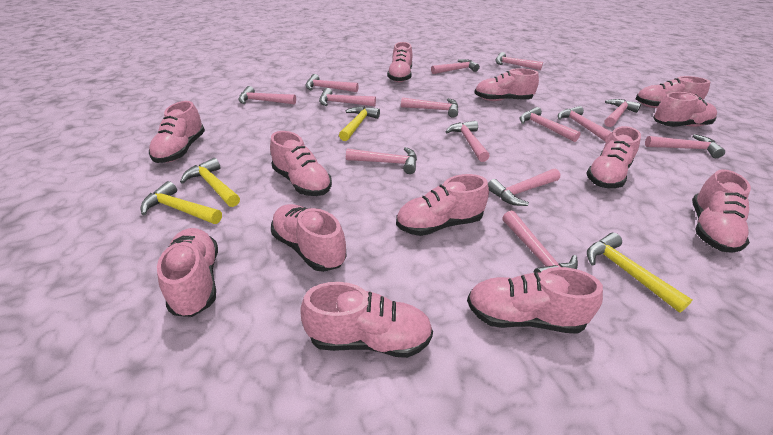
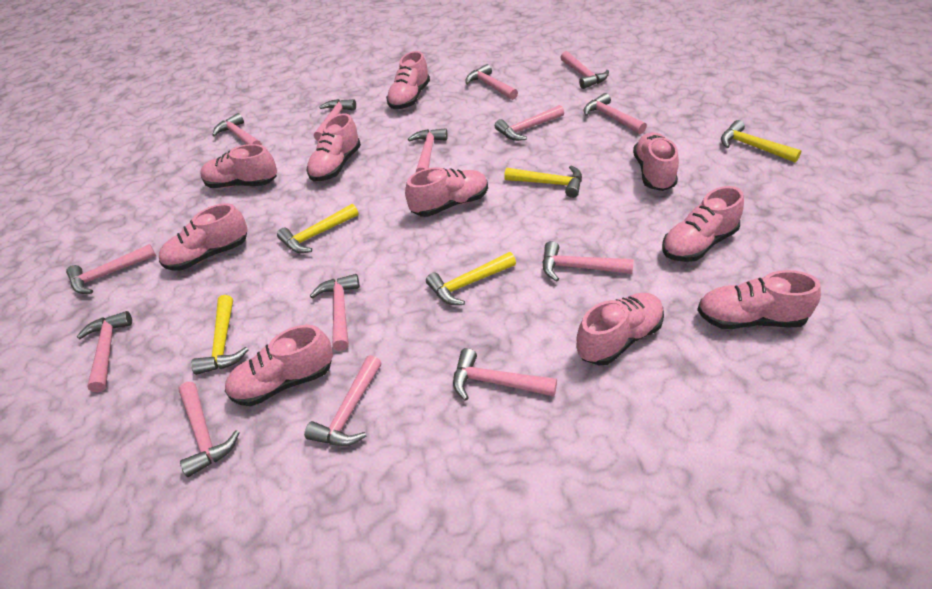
pink shoe: 13 -> 10
yellow hammer: 4 -> 5

